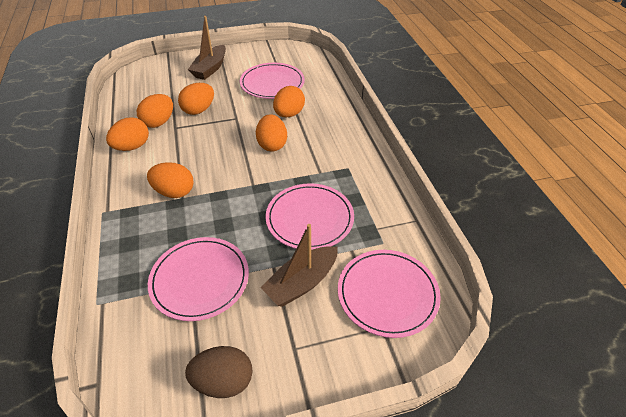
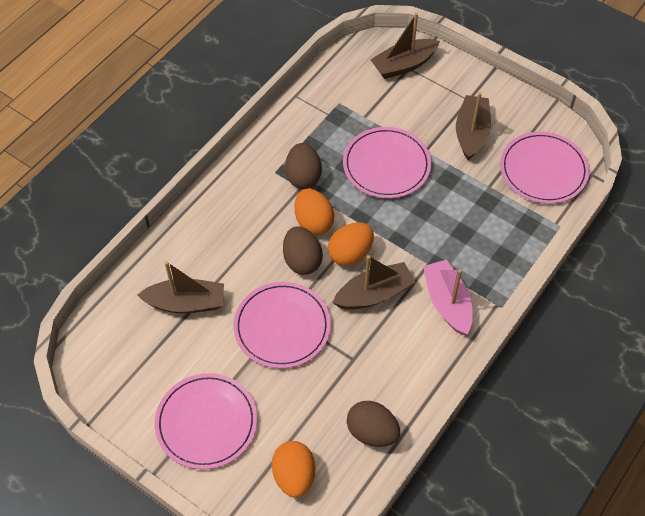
brown boat: 2 -> 4
brown egg: 1 -> 3
orange egg: 6 -> 3
pink boat: 0 -> 1

